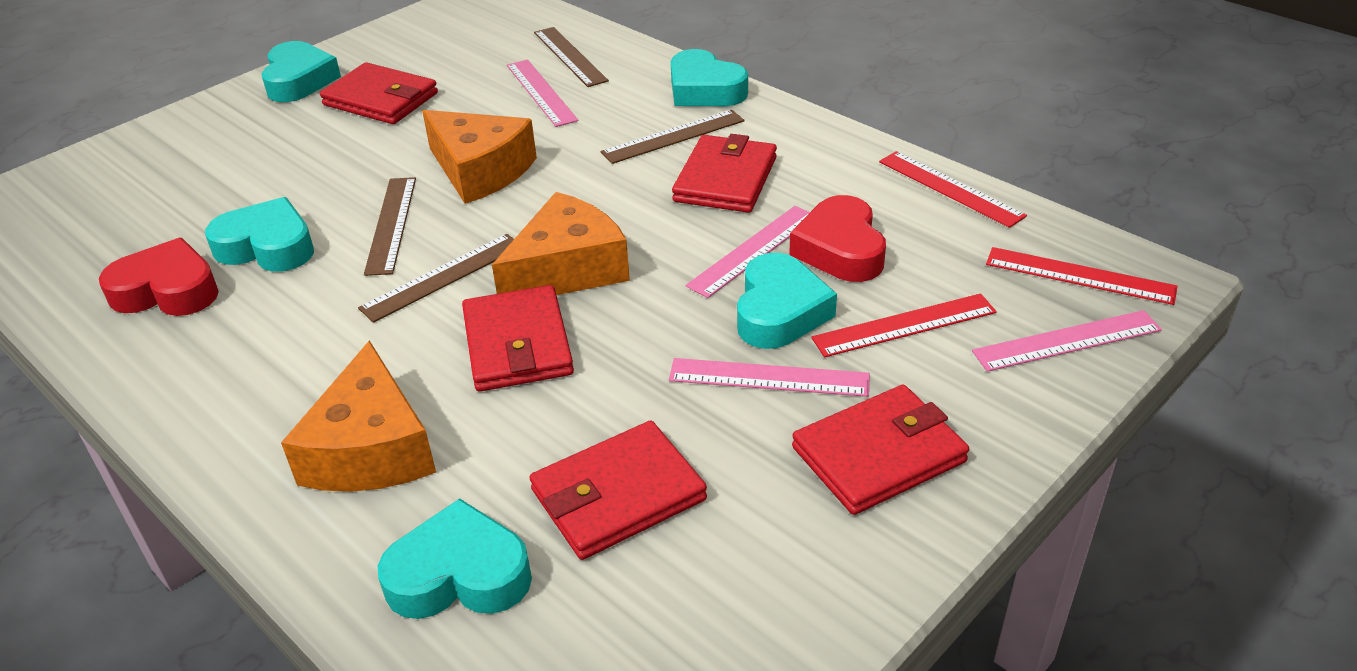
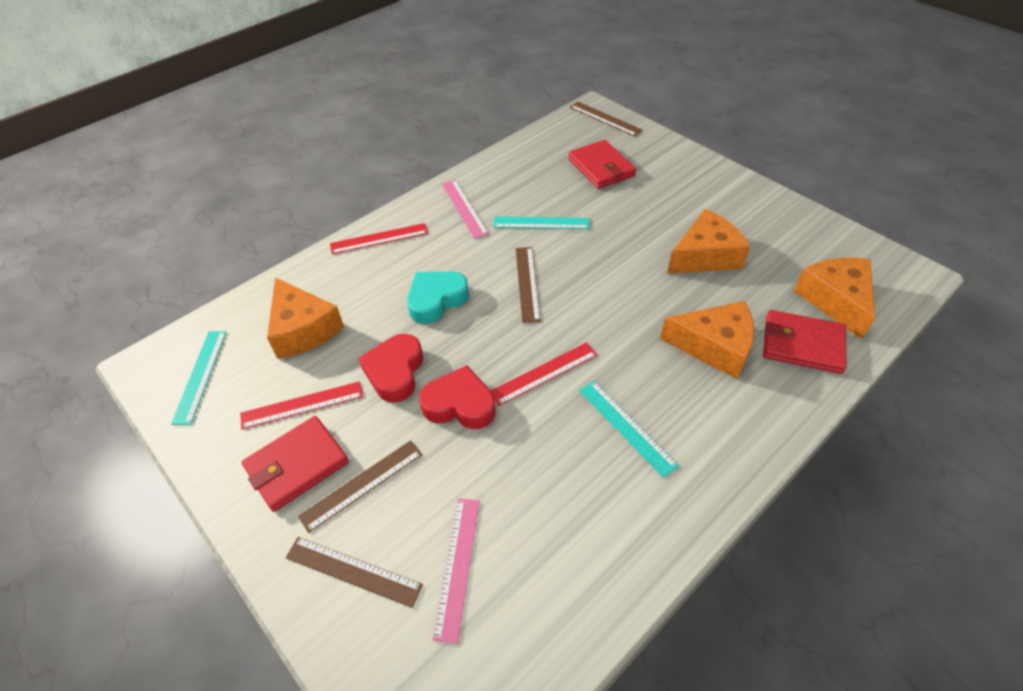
orange cheese: 3 -> 4
pink ruler: 4 -> 2
red wallet: 5 -> 3
turquoise heart: 5 -> 1
turquoise ruler: 0 -> 3

